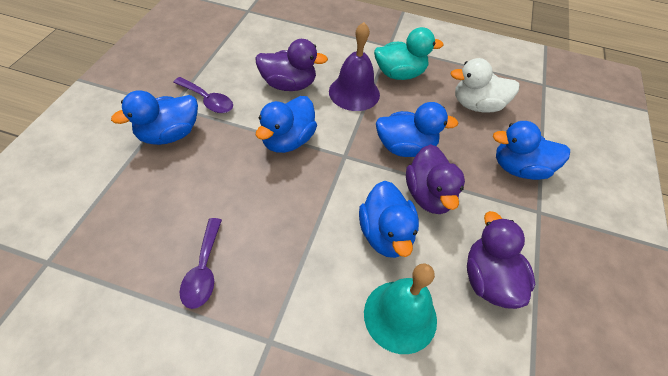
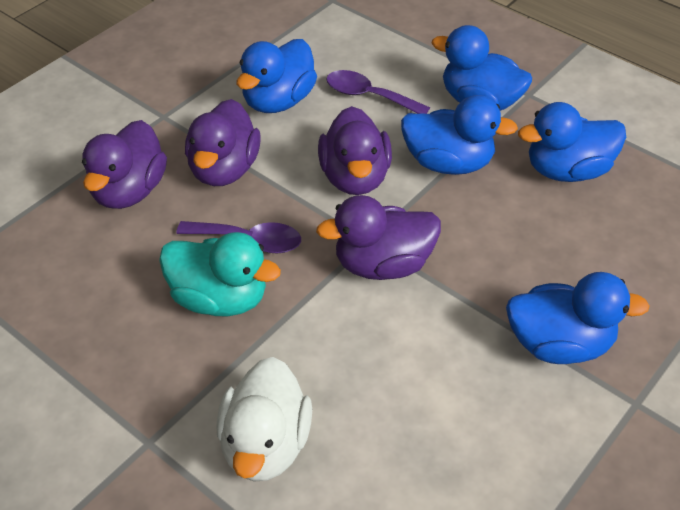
purple bell: 1 -> 0
purple duck: 3 -> 4
turquoise bell: 1 -> 0

